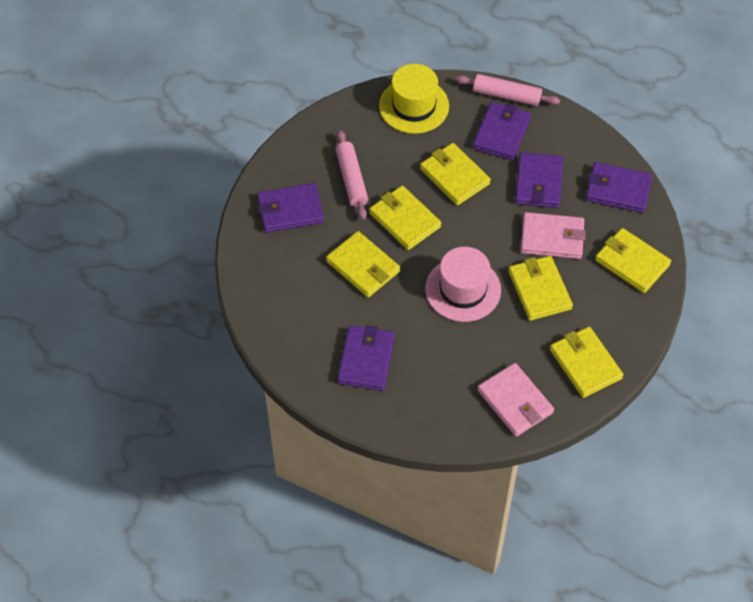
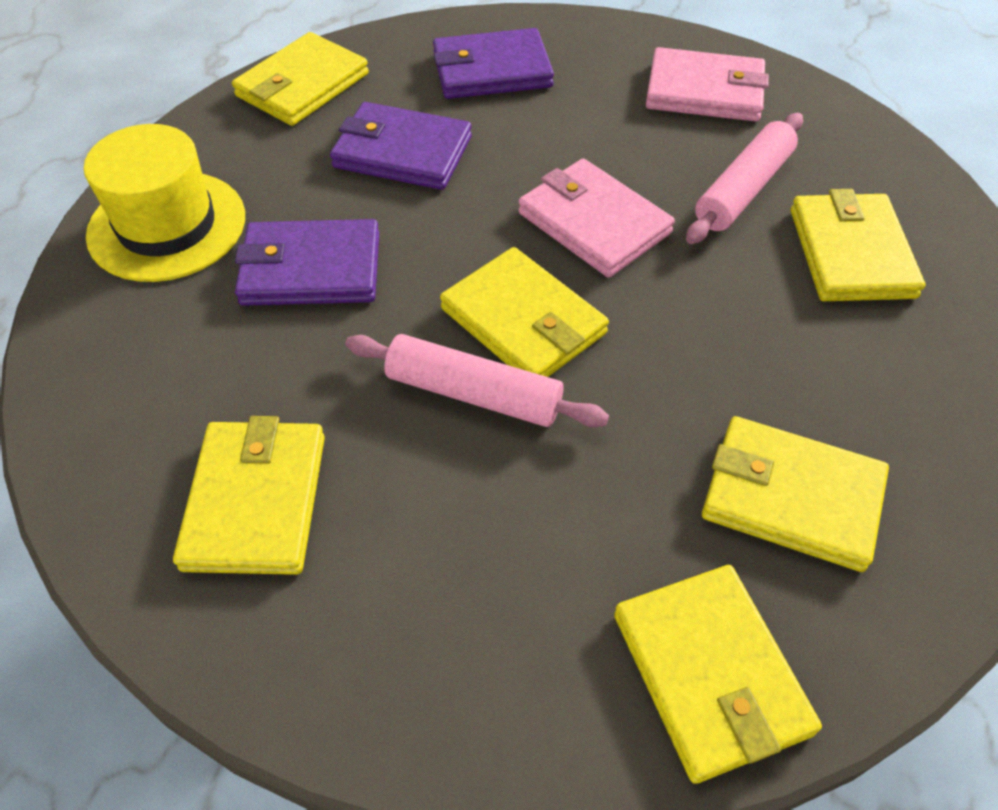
pink hat: 1 -> 0
purple wallet: 5 -> 3

